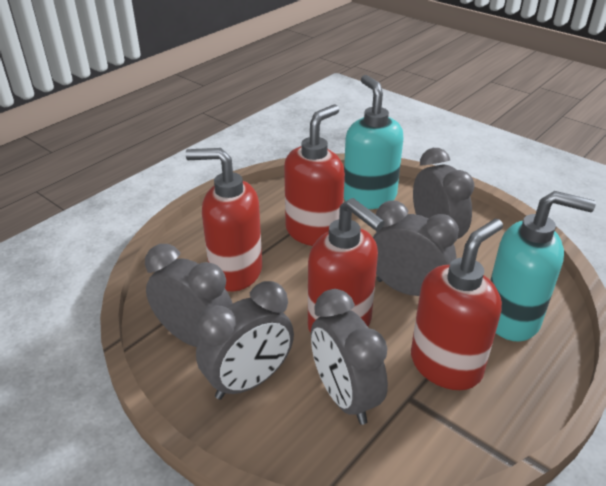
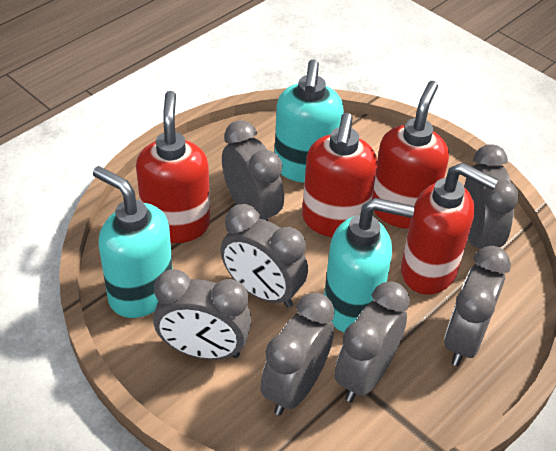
grey clock: 5 -> 7
turquoise soap dispenser: 2 -> 3

